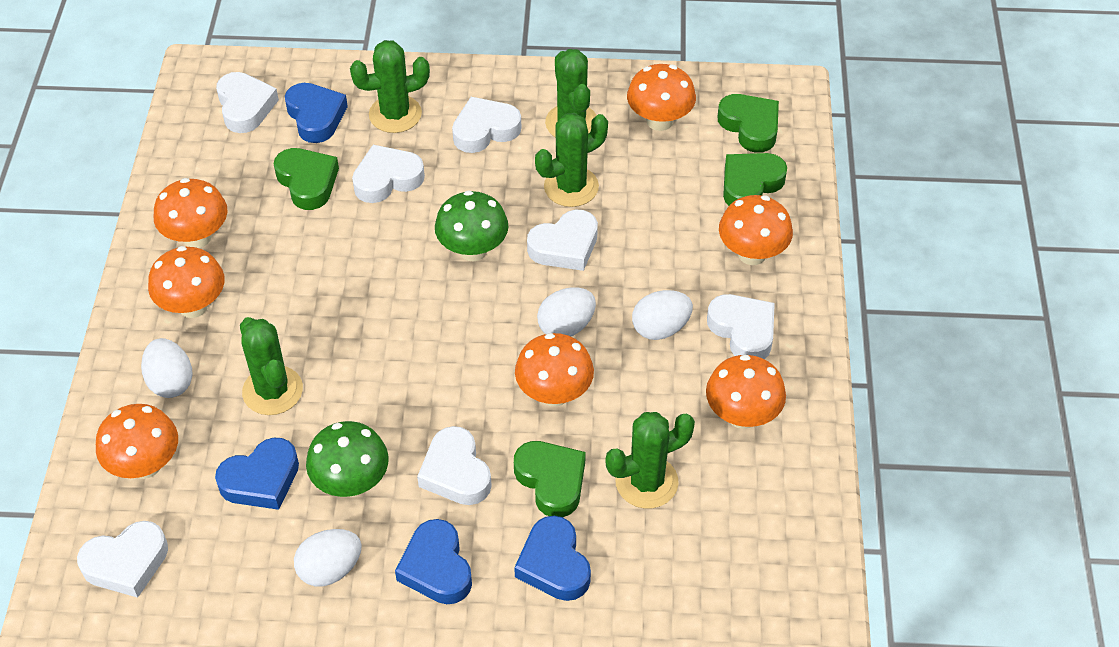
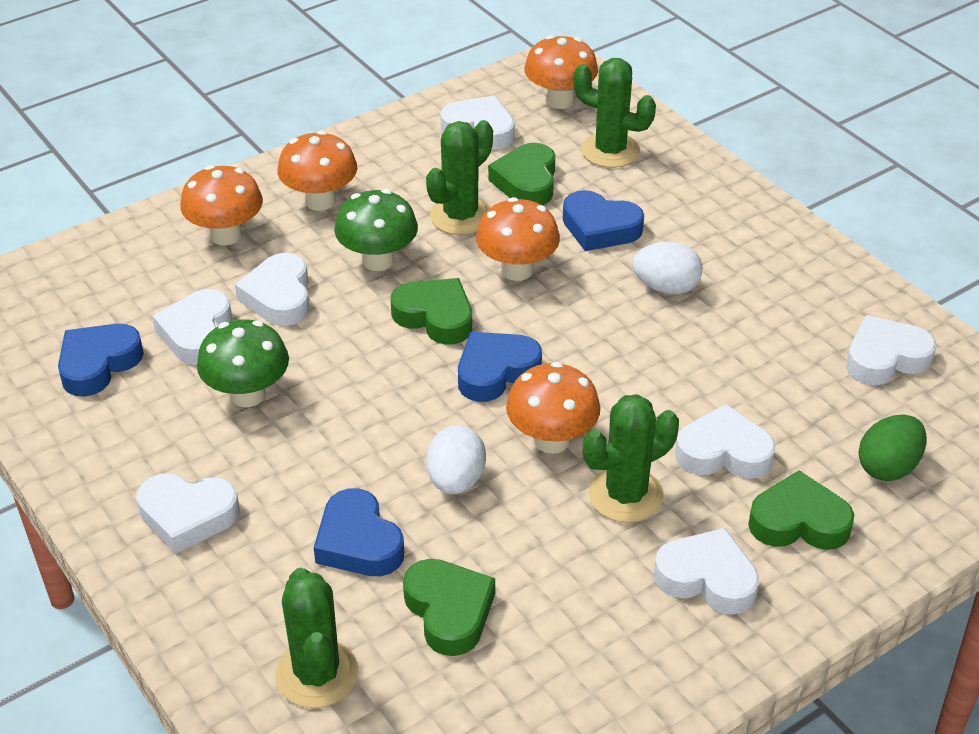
green cactus: 5 -> 4
green egg: 0 -> 1
orange mushroom: 7 -> 5
white egg: 4 -> 2

